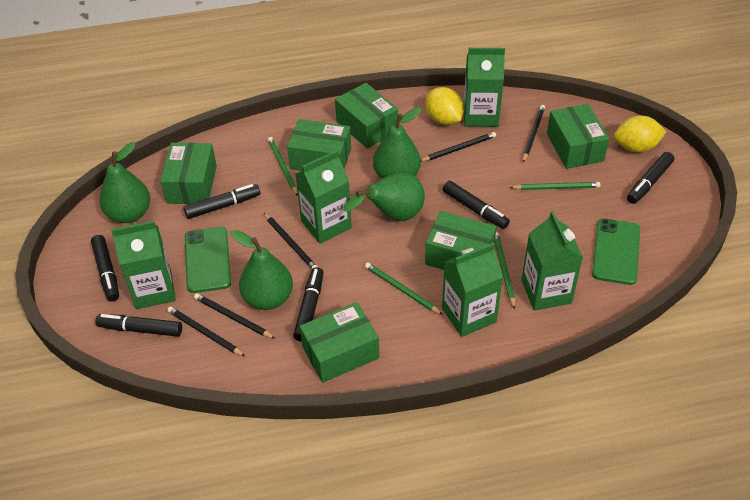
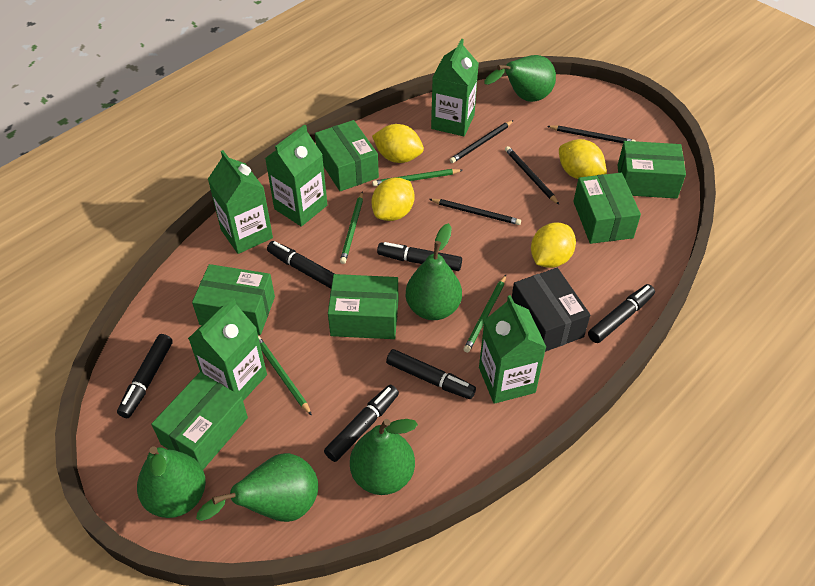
black box: 0 -> 1
black pencil: 5 -> 4
green pear: 4 -> 5
green phone: 2 -> 0
yellow lemon: 2 -> 4

